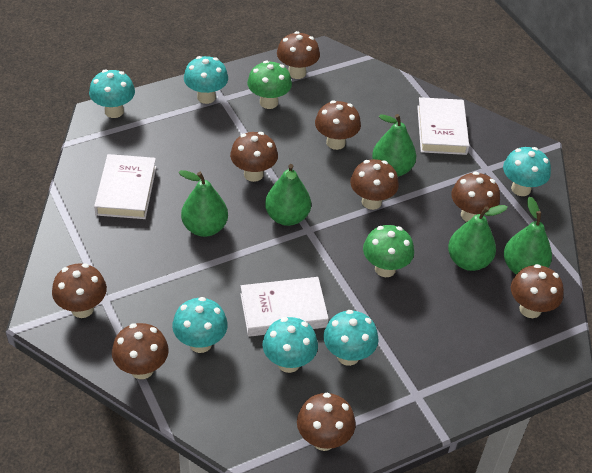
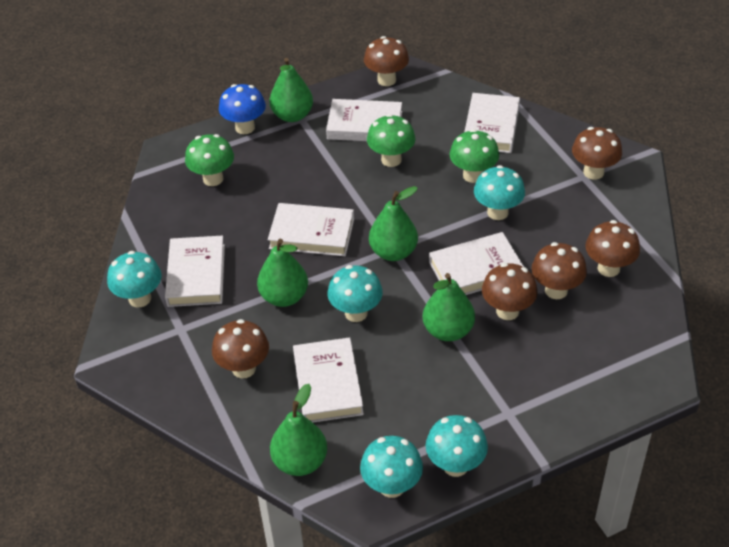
blue mushroom: 0 -> 1
brown mushroom: 9 -> 6
green mushroom: 2 -> 3
turquoise mushroom: 6 -> 5
white book: 3 -> 6

